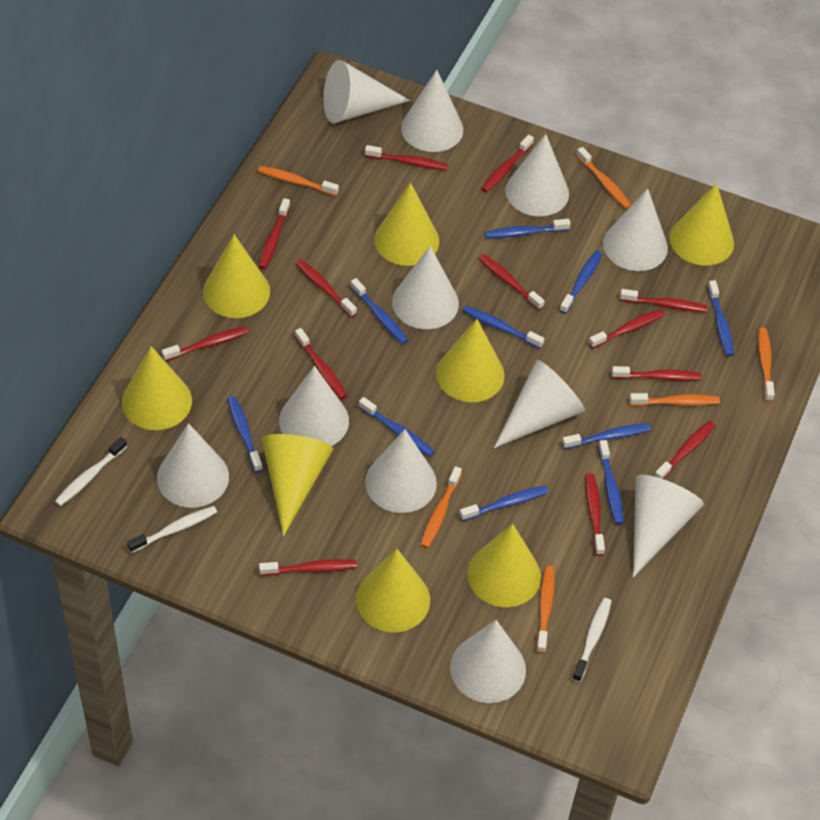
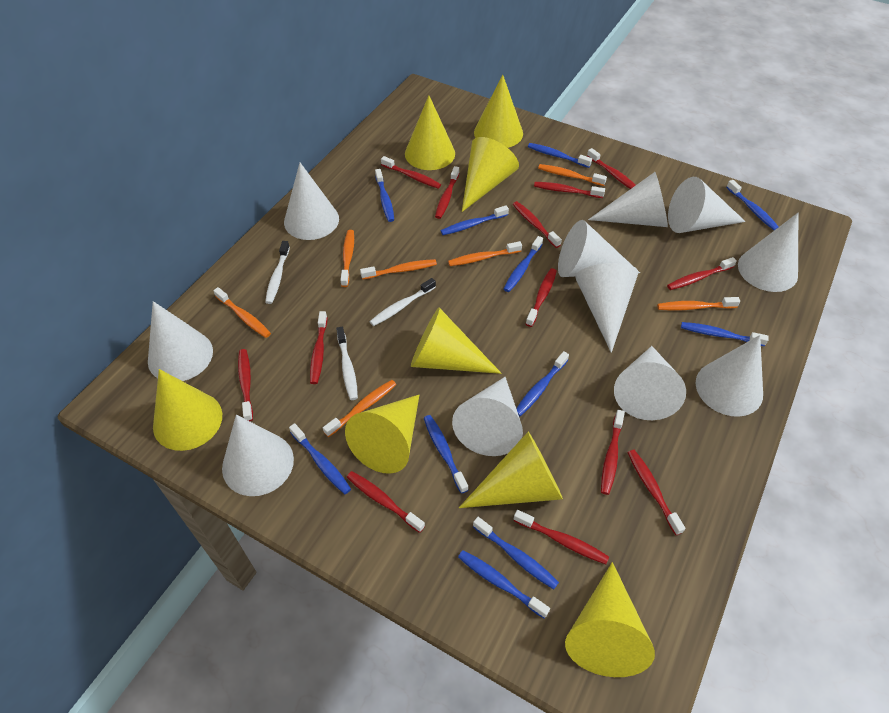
blue toothbrush: 10 -> 11
orange toothbrush: 6 -> 7

